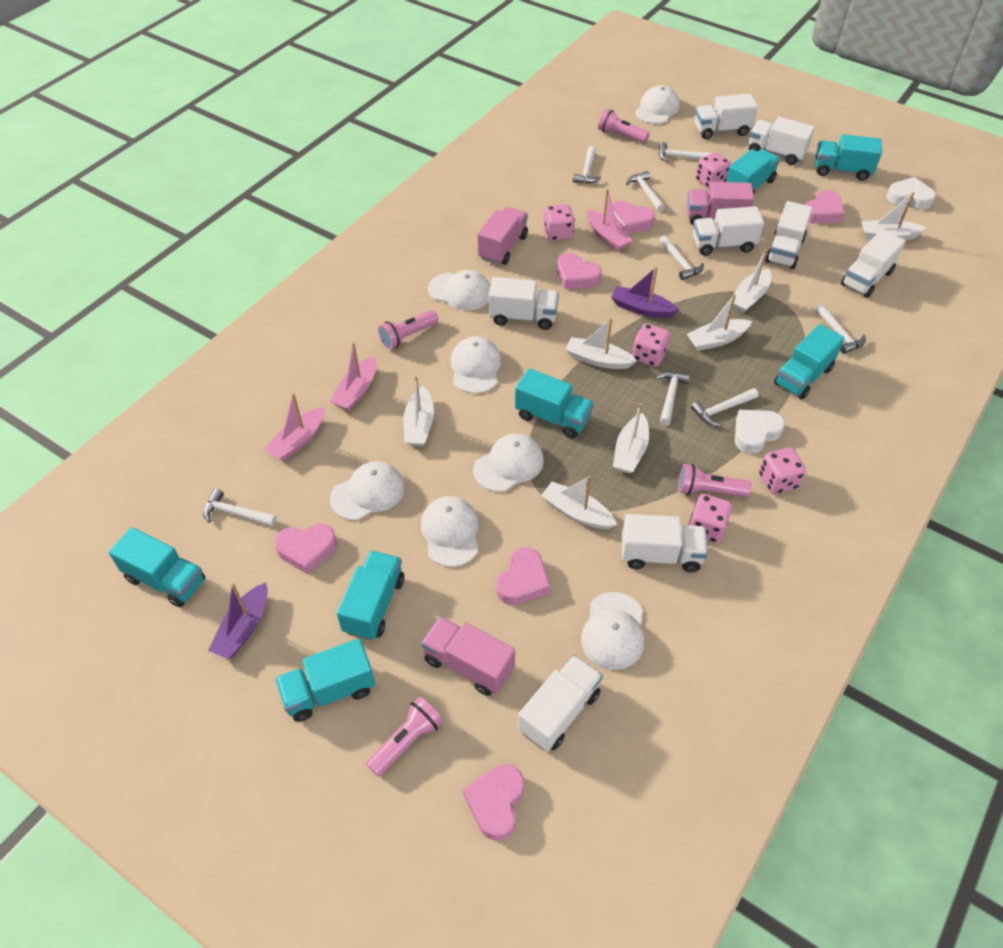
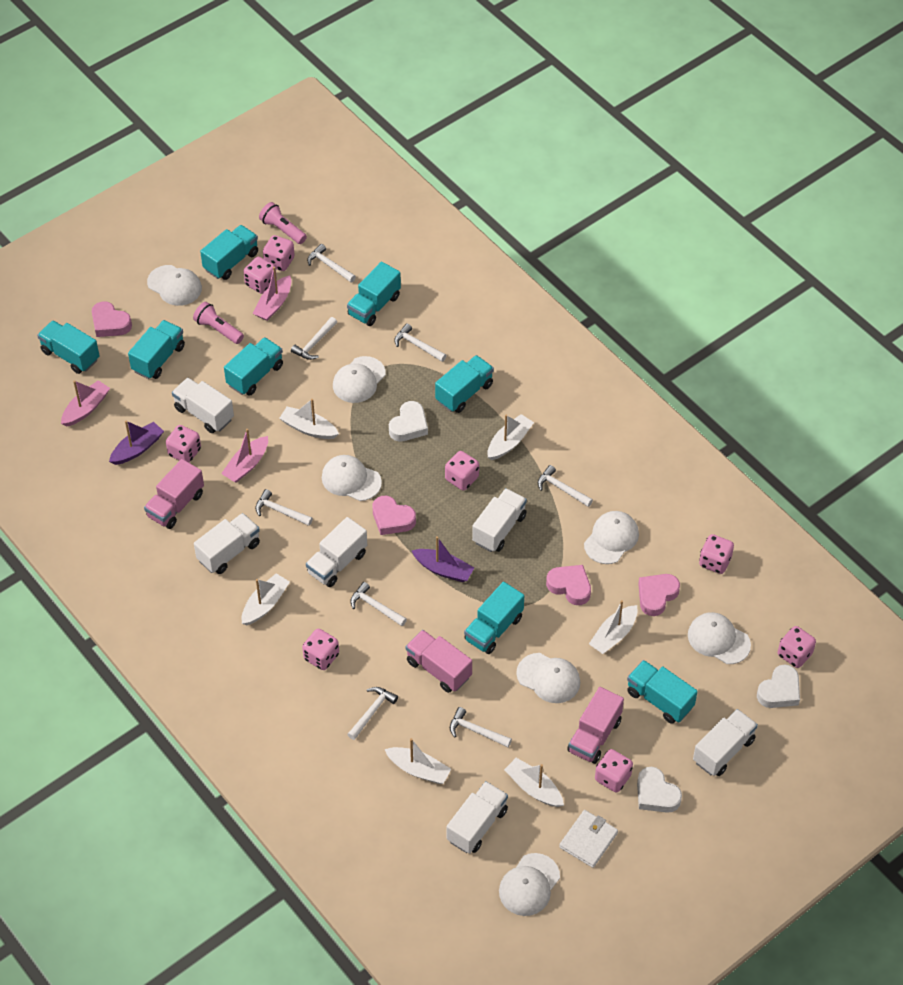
pink dice: 5 -> 8
pink flashlight: 4 -> 2
pink heart: 6 -> 4
turquoise truck: 7 -> 8
white boat: 7 -> 6
white heart: 2 -> 3
white truck: 8 -> 6
white wallet: 0 -> 1

